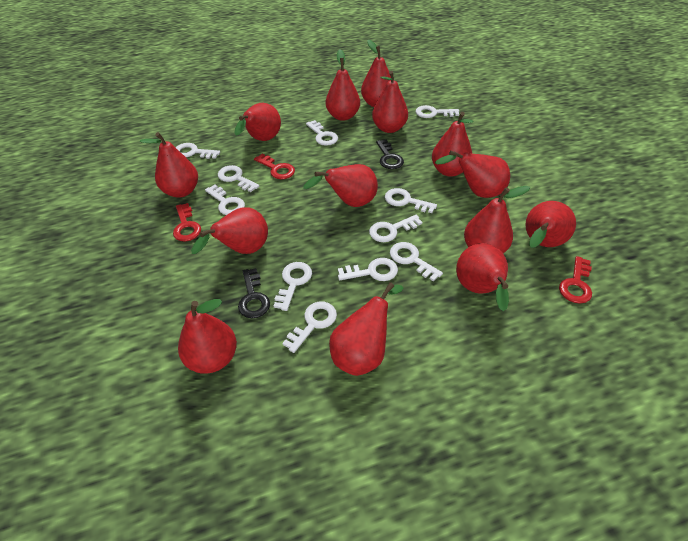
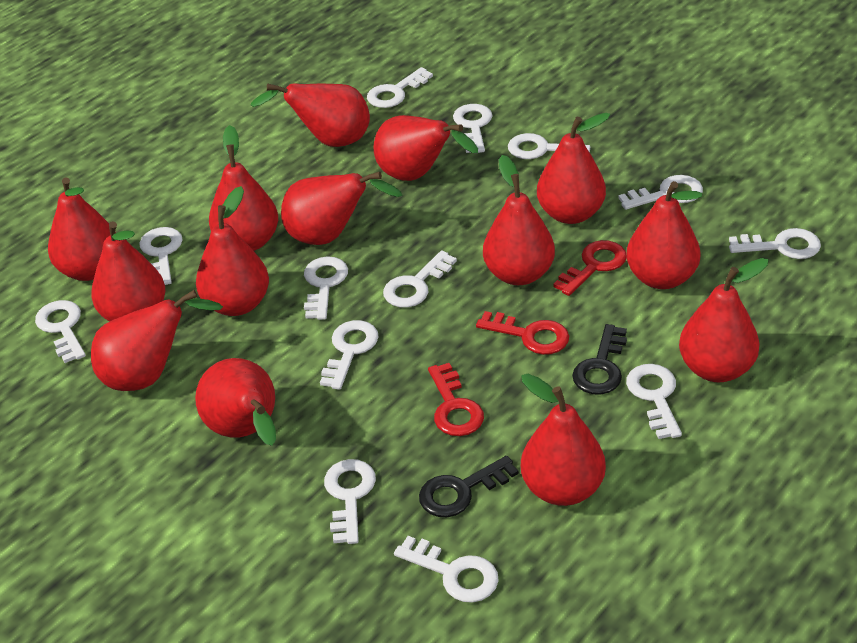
white key: 11 -> 13

